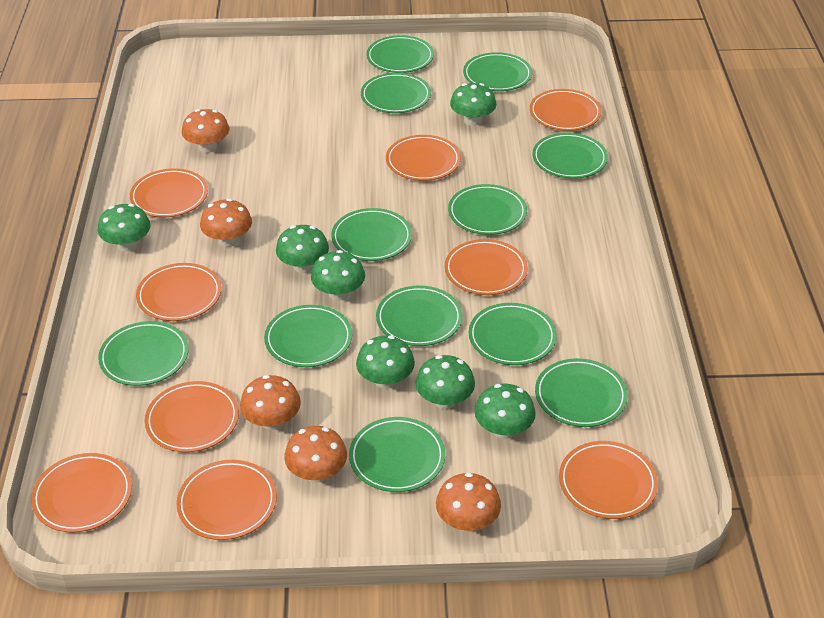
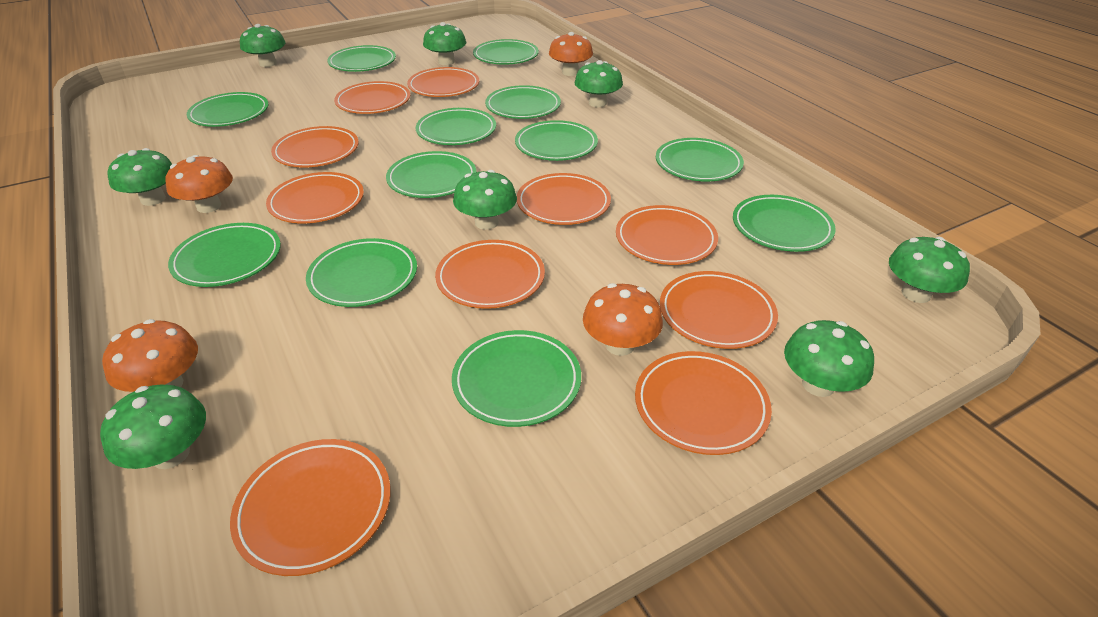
green mushroom: 7 -> 8
orange mushroom: 5 -> 4
orange plate: 9 -> 10

